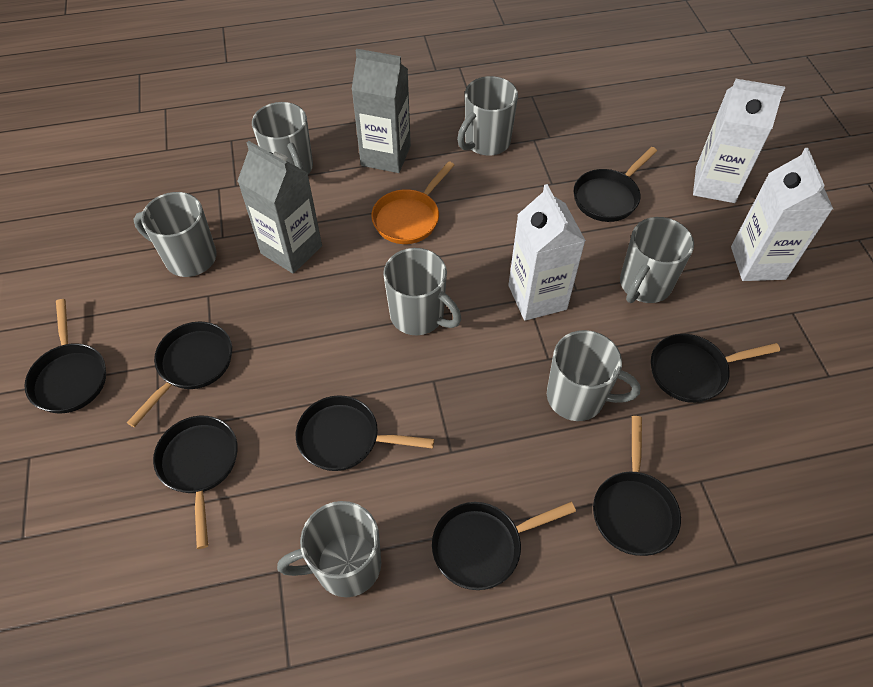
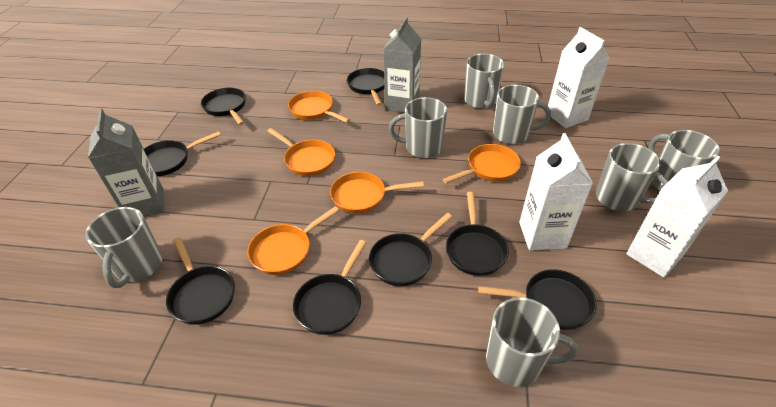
orange pan: 1 -> 5

